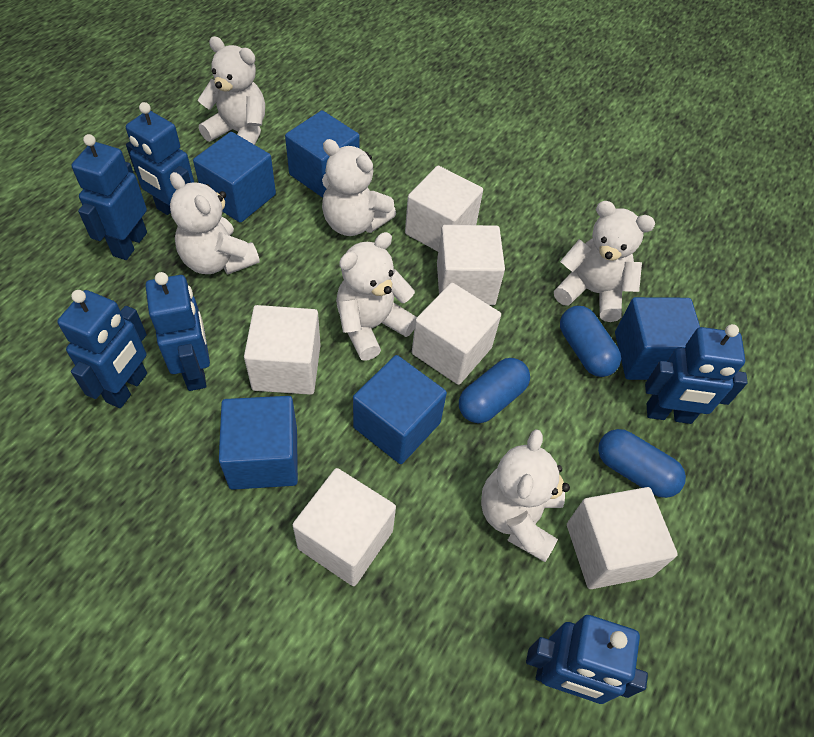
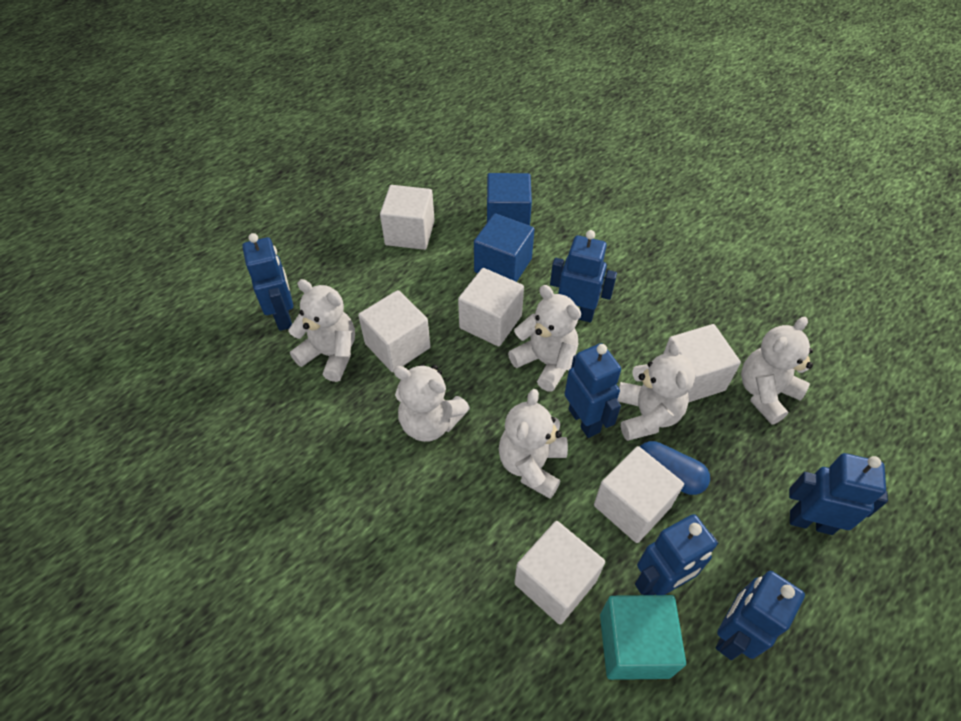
blue capsule: 3 -> 1
blue cube: 5 -> 2
turquoise cube: 0 -> 1

